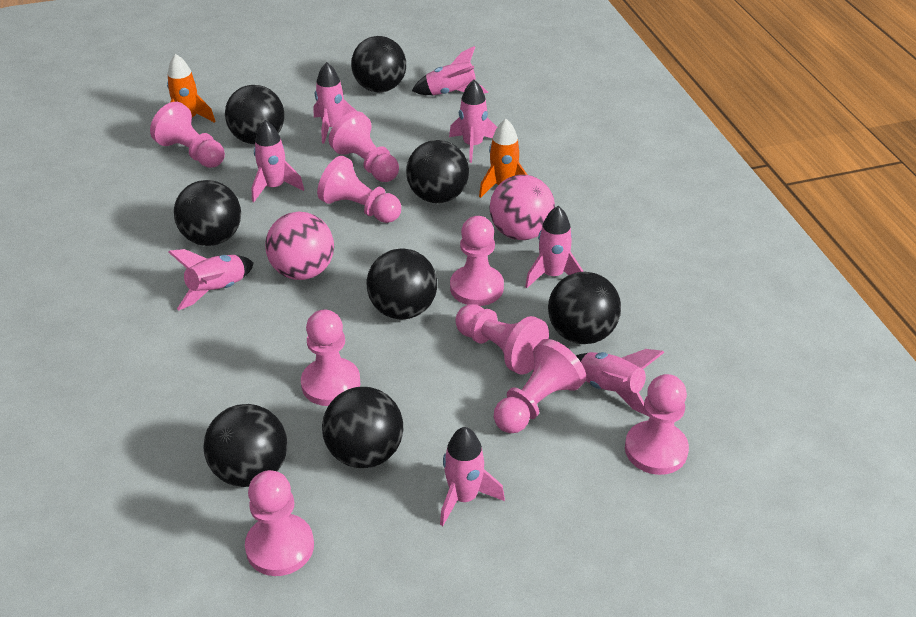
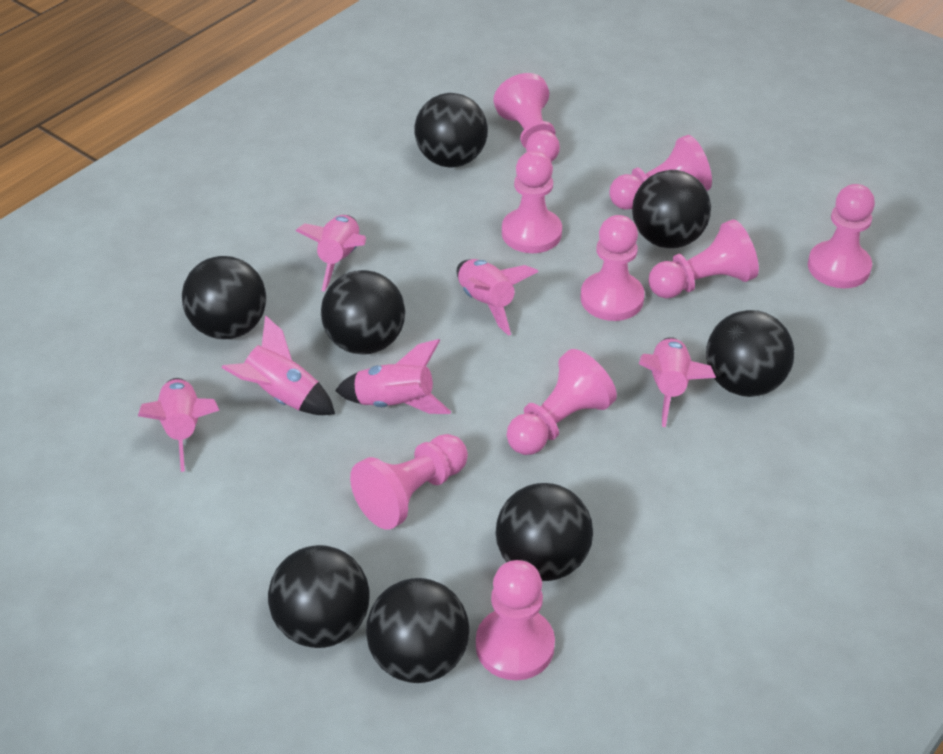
orange rocket: 2 -> 0
pink ball: 2 -> 0
pink rocket: 8 -> 6

